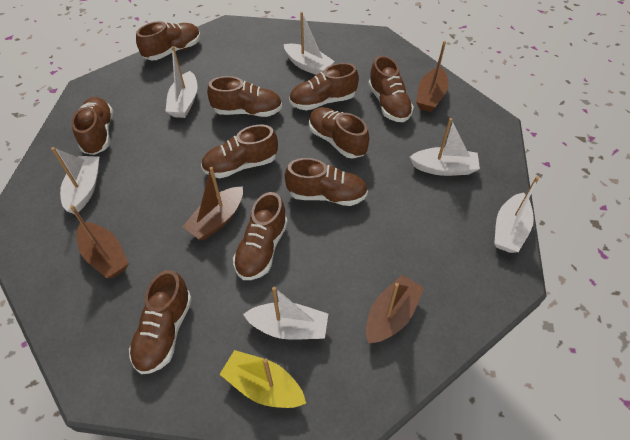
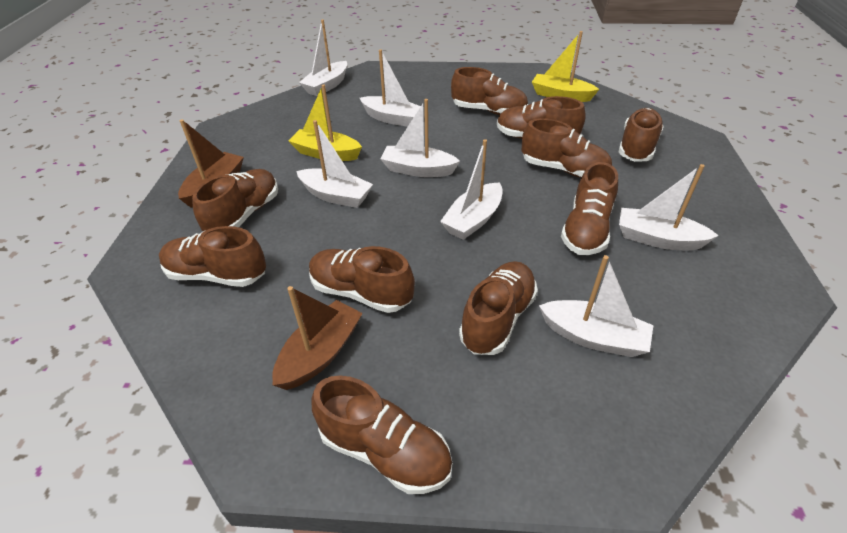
brown boat: 4 -> 2
white boat: 6 -> 7
yellow boat: 1 -> 2

